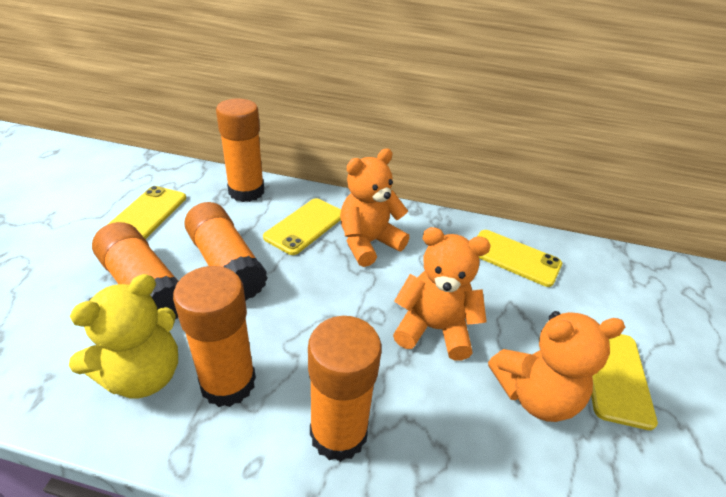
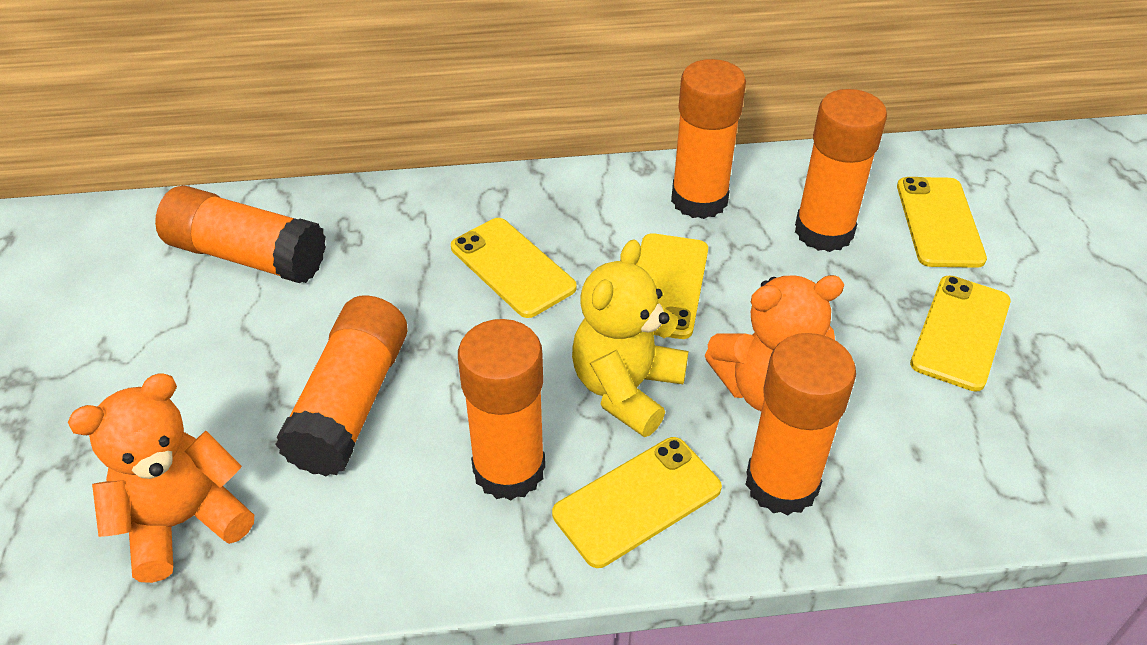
orange glue stick: 5 -> 6
orange teddy bear: 3 -> 2
yellow phone: 4 -> 5

